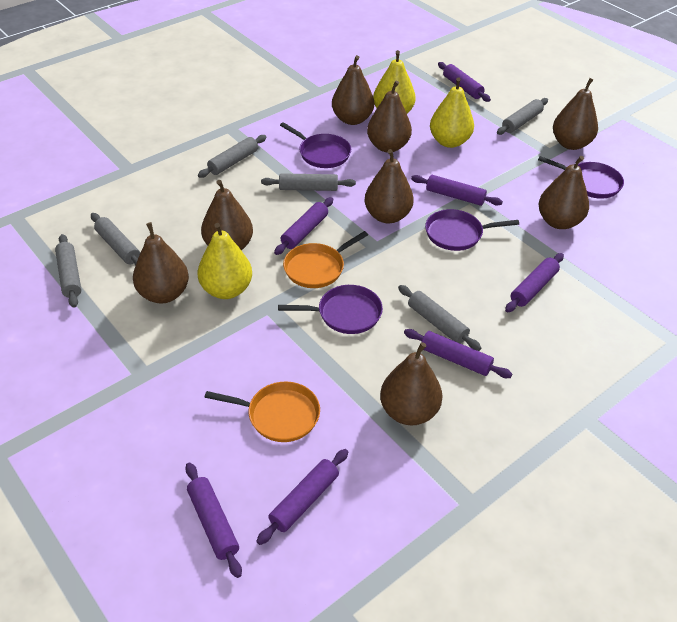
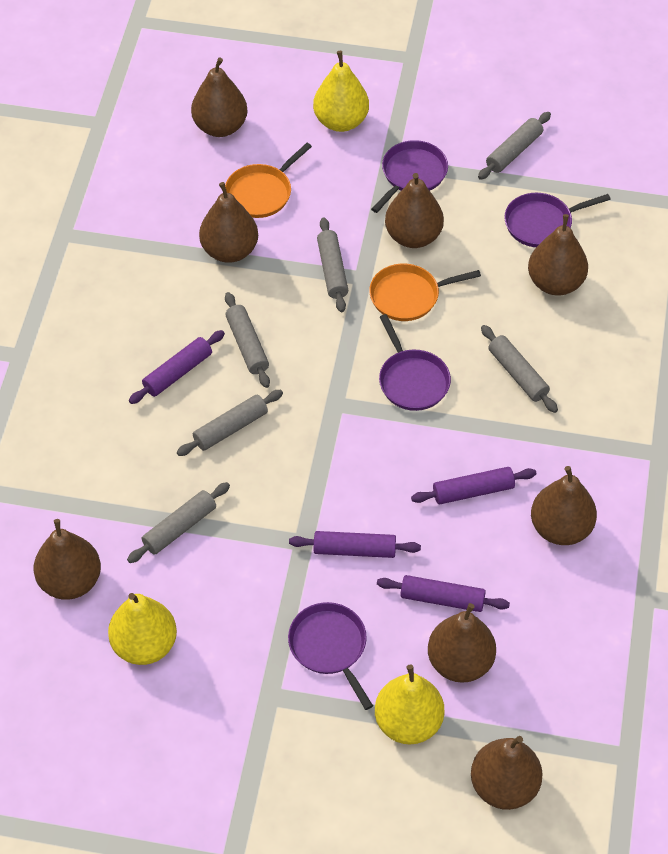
purple rolling pin: 7 -> 4

